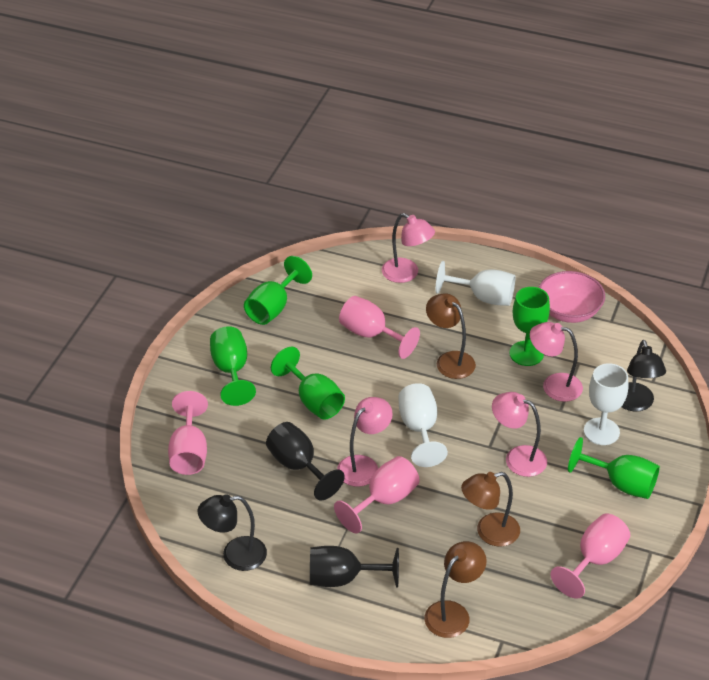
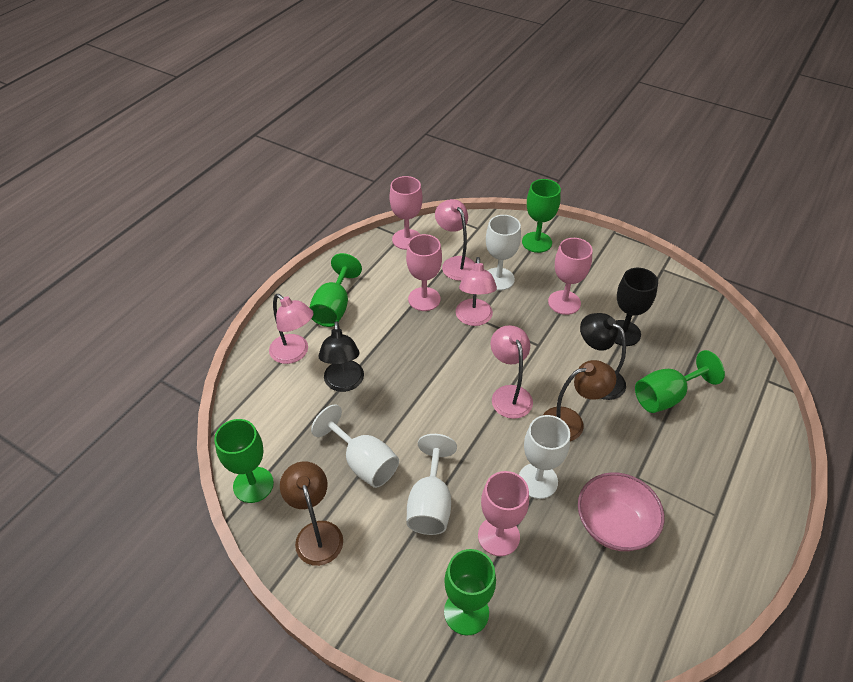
black goblet: 2 -> 1
brown lamp: 3 -> 2
white goblet: 3 -> 4

